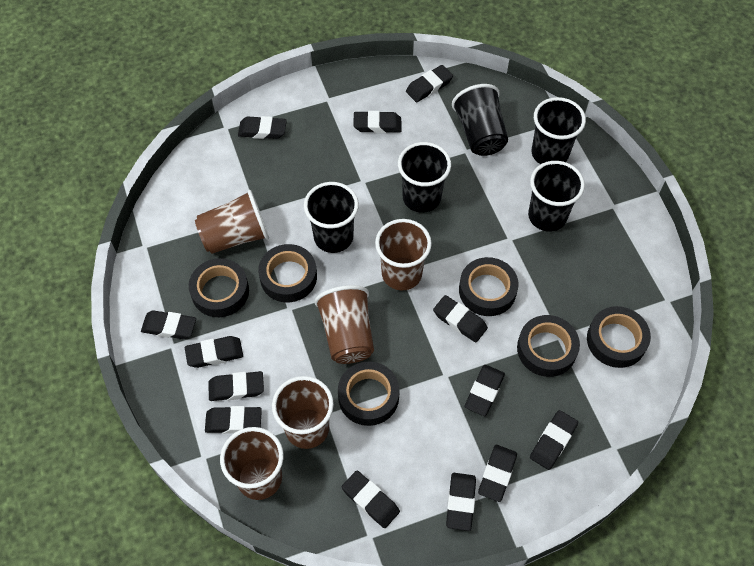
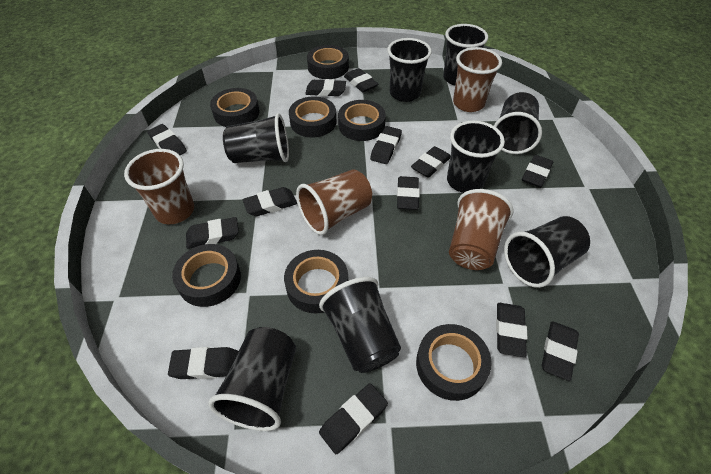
black cup: 5 -> 8
black tape: 6 -> 7
brown cup: 5 -> 4

